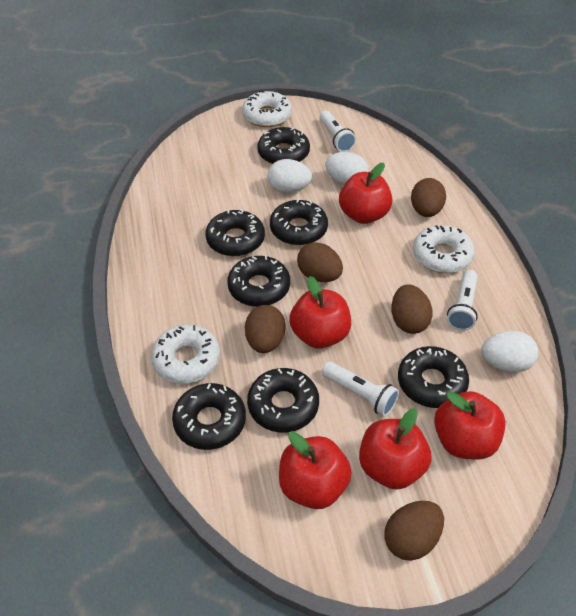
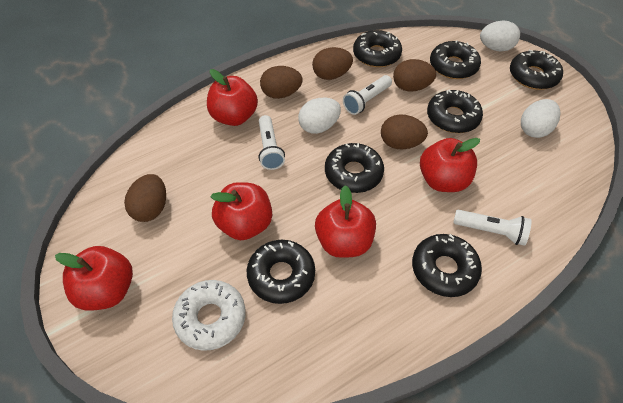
white donut: 3 -> 1

